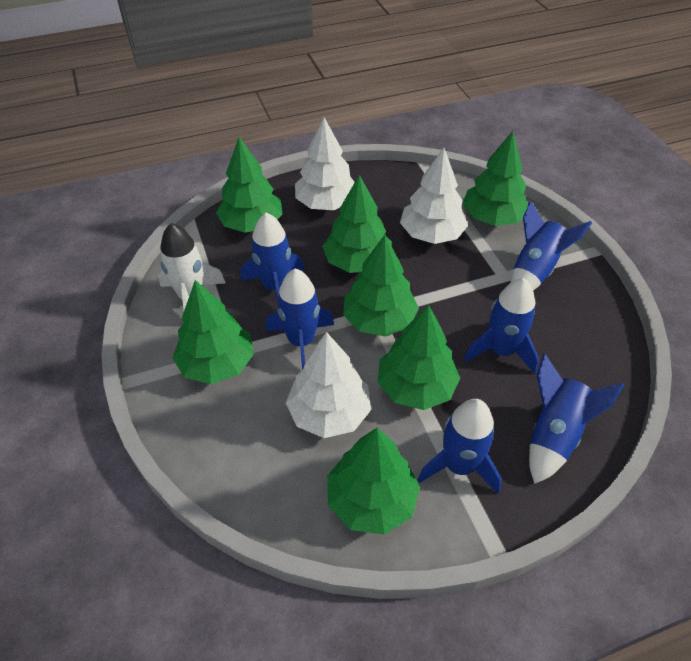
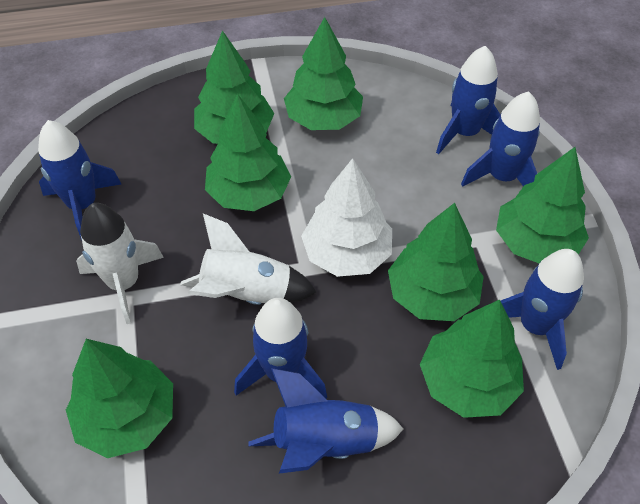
white rocket: 1 -> 2
white tree: 3 -> 1

